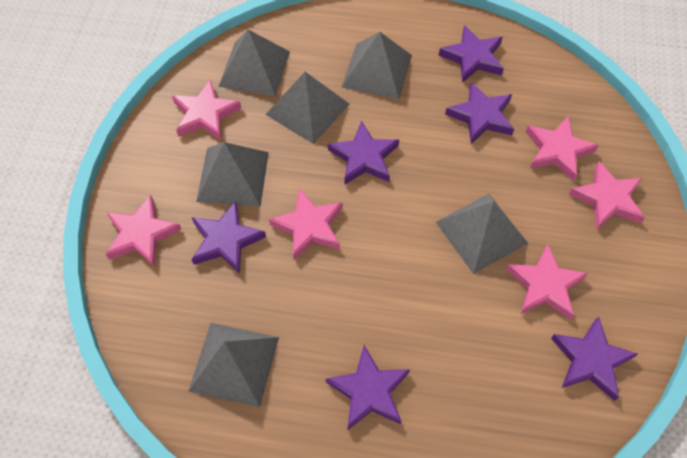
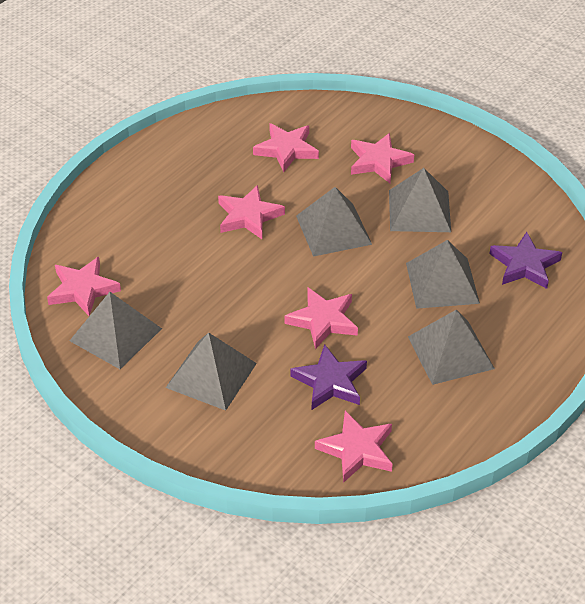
purple star: 6 -> 2

